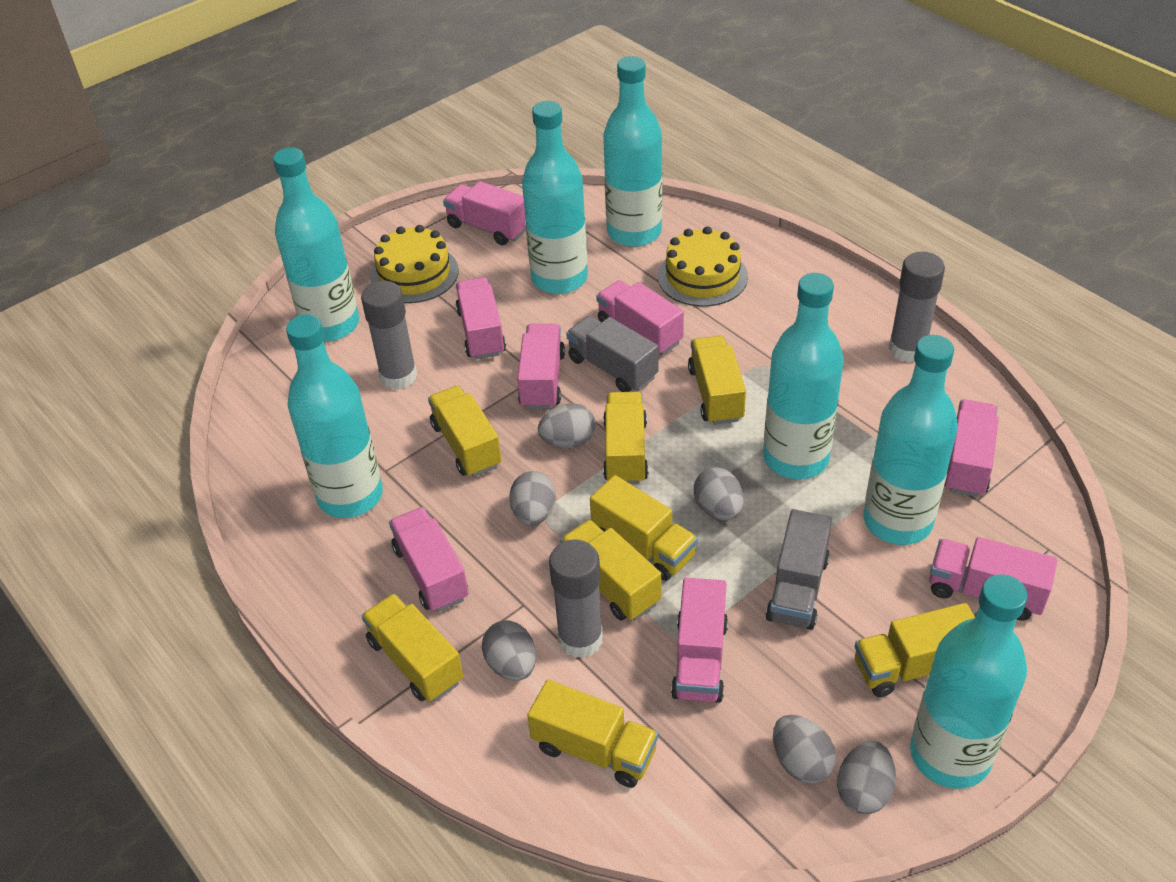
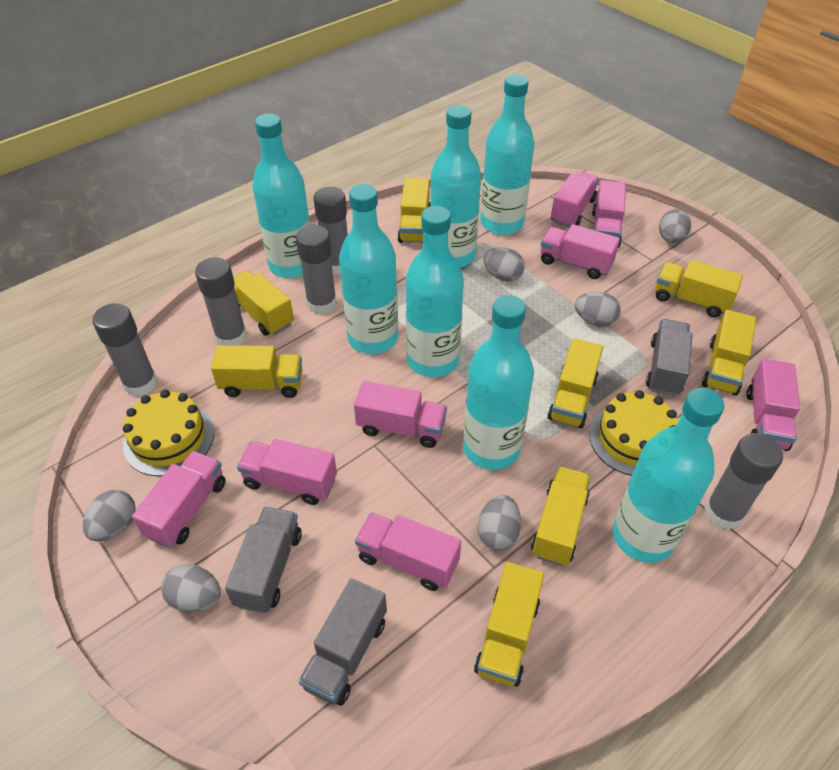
grey glue stick: 3 -> 5
grey truck: 2 -> 3

